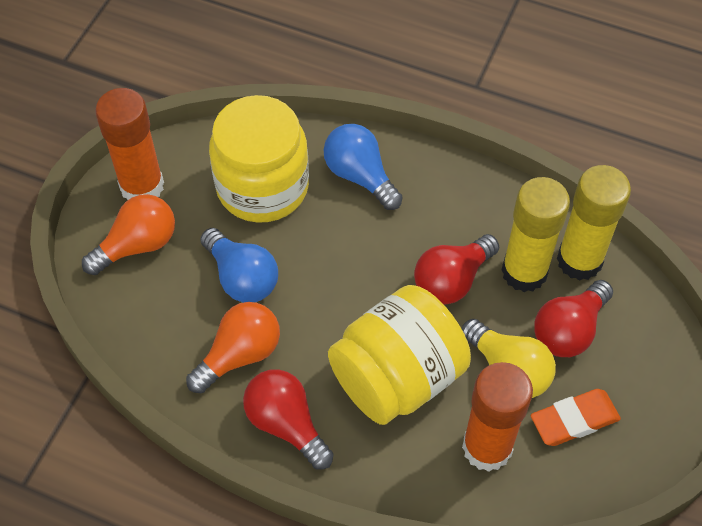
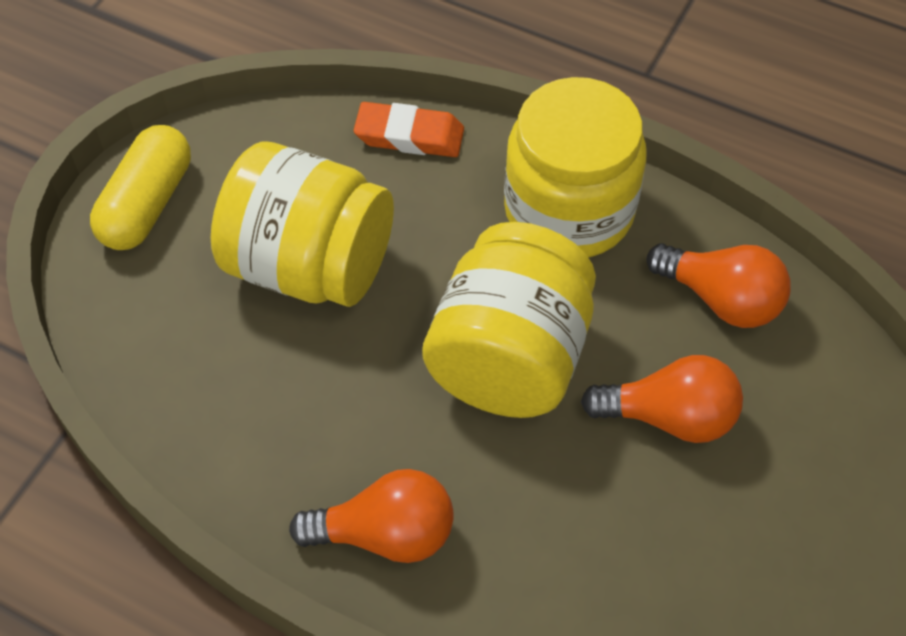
blue light bulb: 2 -> 0
orange glue stick: 2 -> 0
orange light bulb: 2 -> 3
red light bulb: 3 -> 0
yellow capsule: 0 -> 1
yellow glue stick: 2 -> 0
yellow jar: 2 -> 3
yellow light bulb: 1 -> 0

